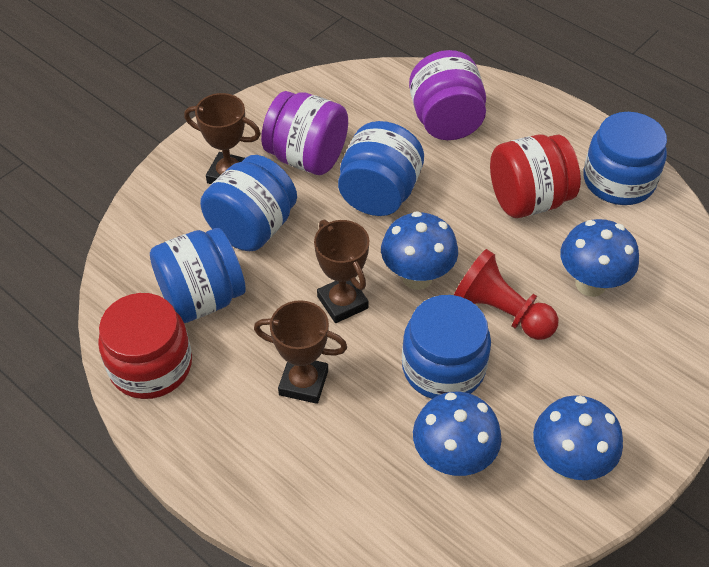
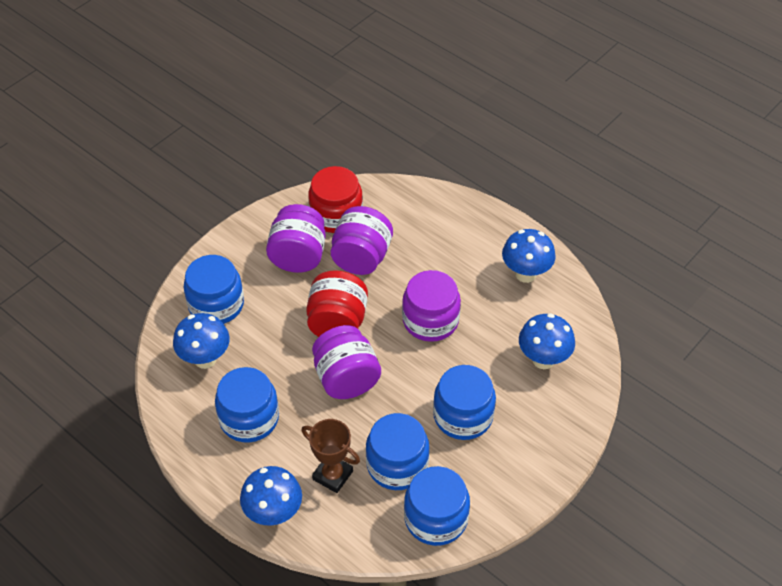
brown trophy: 3 -> 1
purple jar: 2 -> 4
red pawn: 1 -> 0

